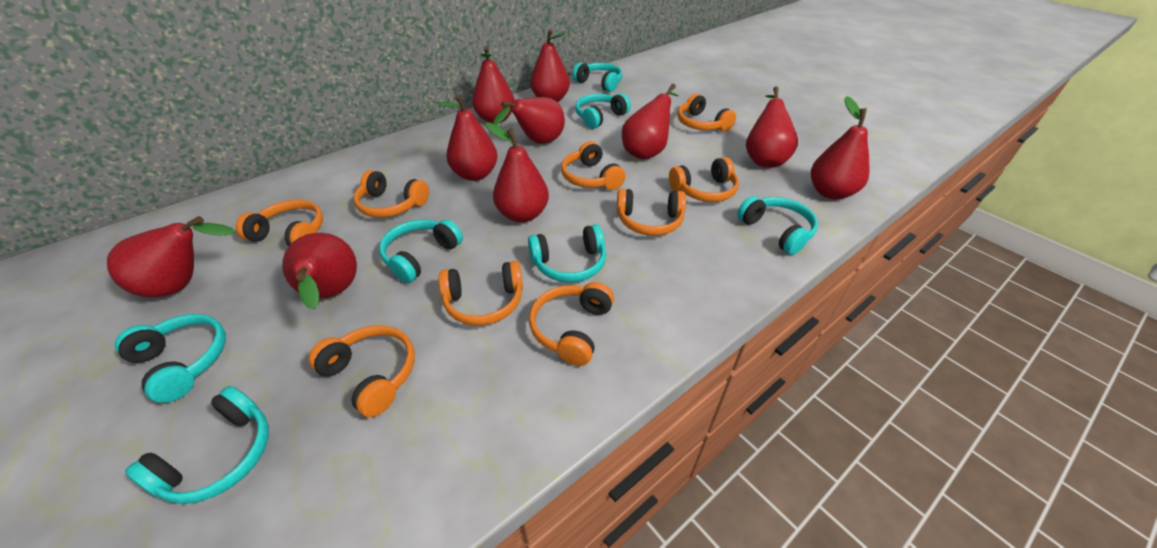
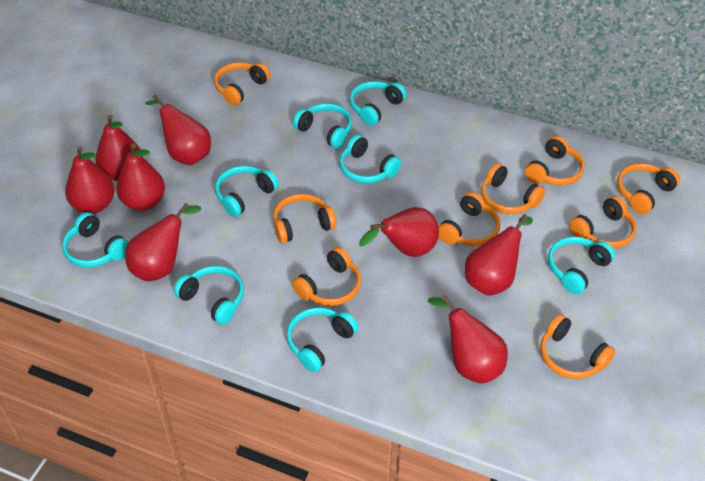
red pear: 10 -> 8
turquoise headphones: 7 -> 8

